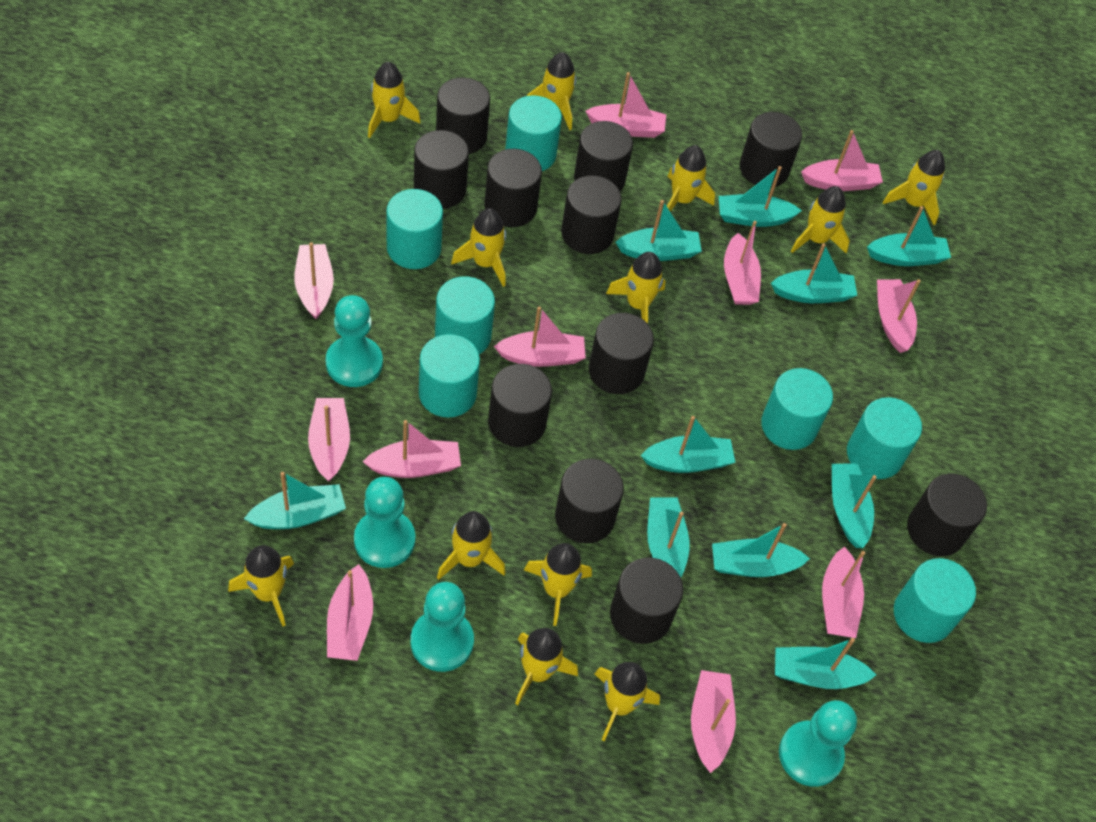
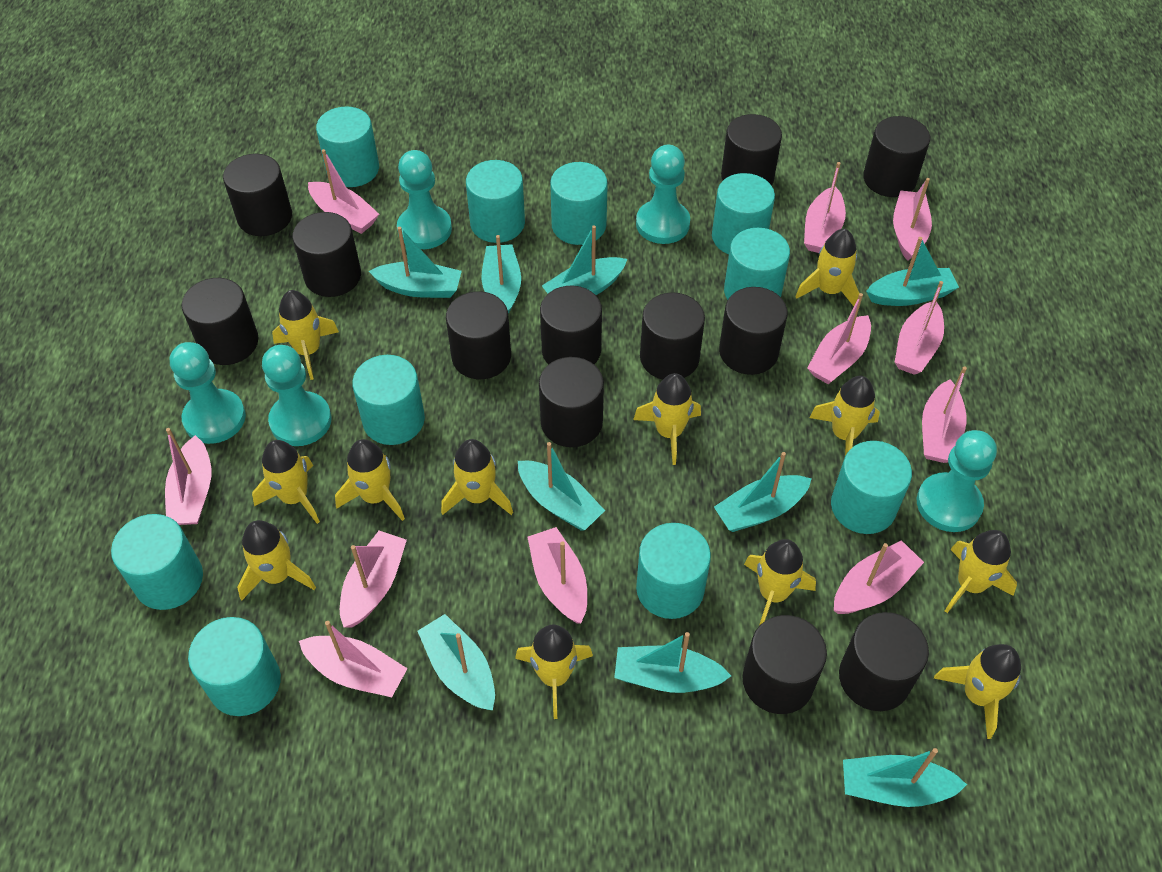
black cylinder: 11 -> 12
turquoise boat: 10 -> 9
turquoise cylinder: 7 -> 10
turquoise pawn: 4 -> 5

